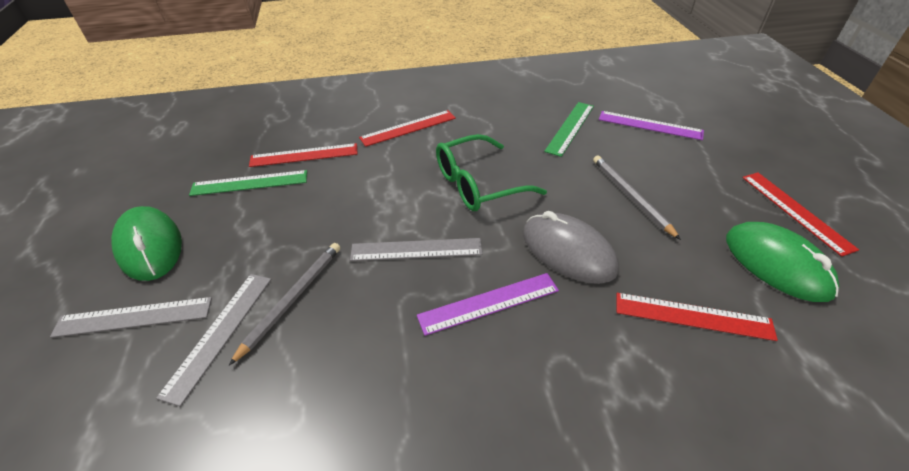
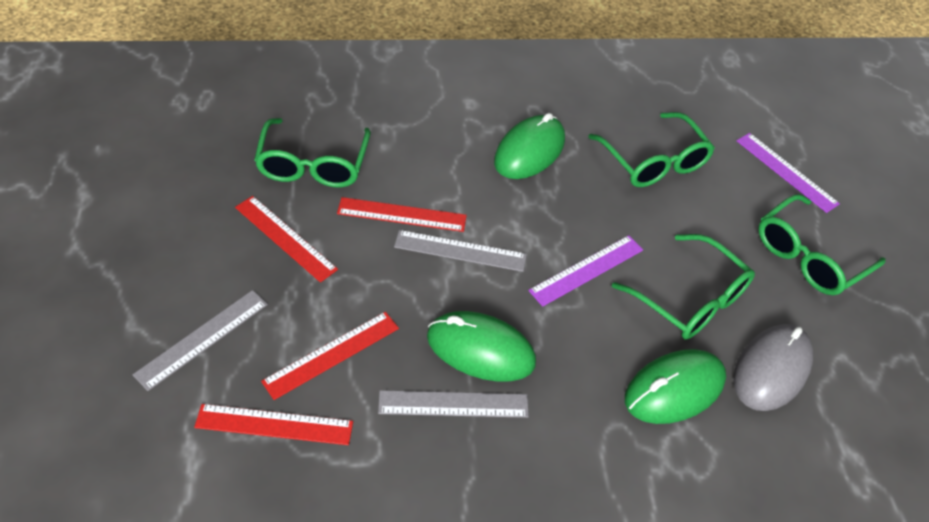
green glasses: 1 -> 4
green mouse: 2 -> 3
green ruler: 2 -> 0
grey pencil: 2 -> 0

